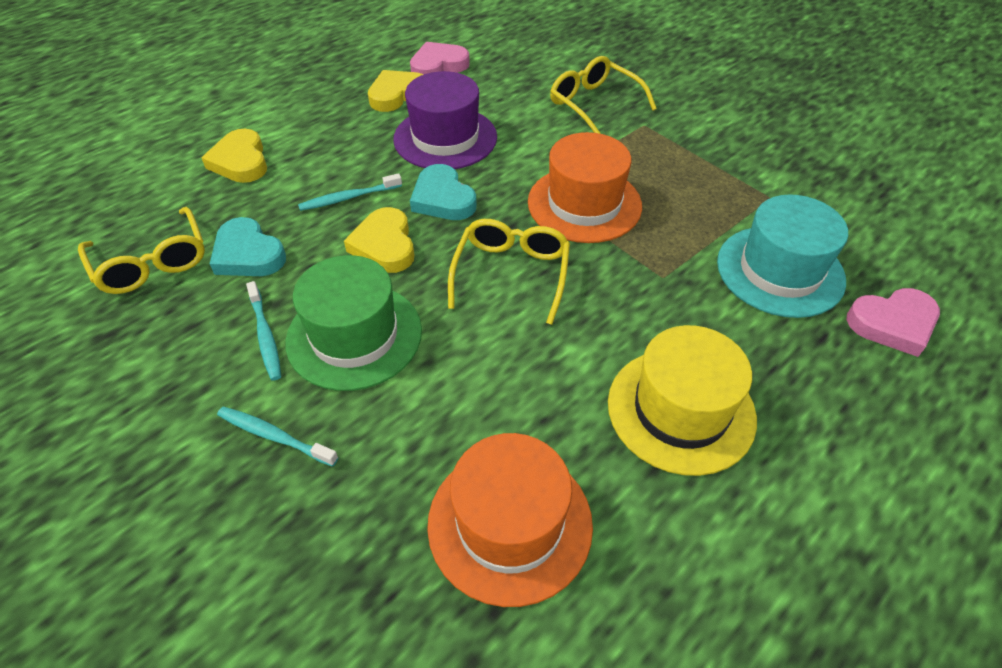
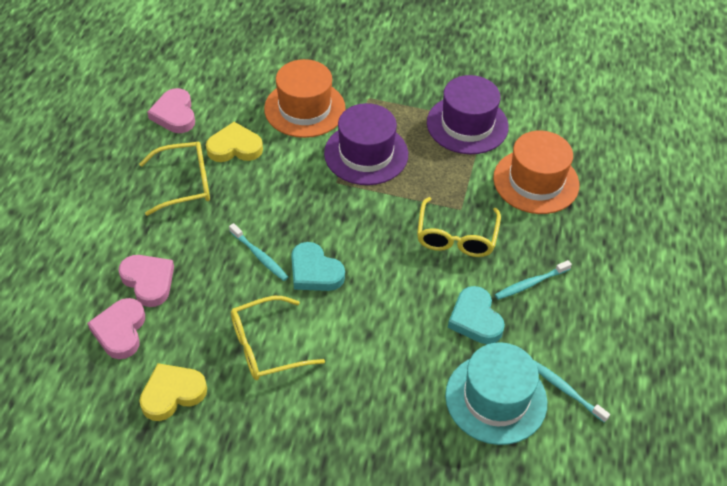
green hat: 1 -> 0
pink heart: 2 -> 3
purple hat: 1 -> 2
yellow hat: 1 -> 0
yellow heart: 3 -> 2

